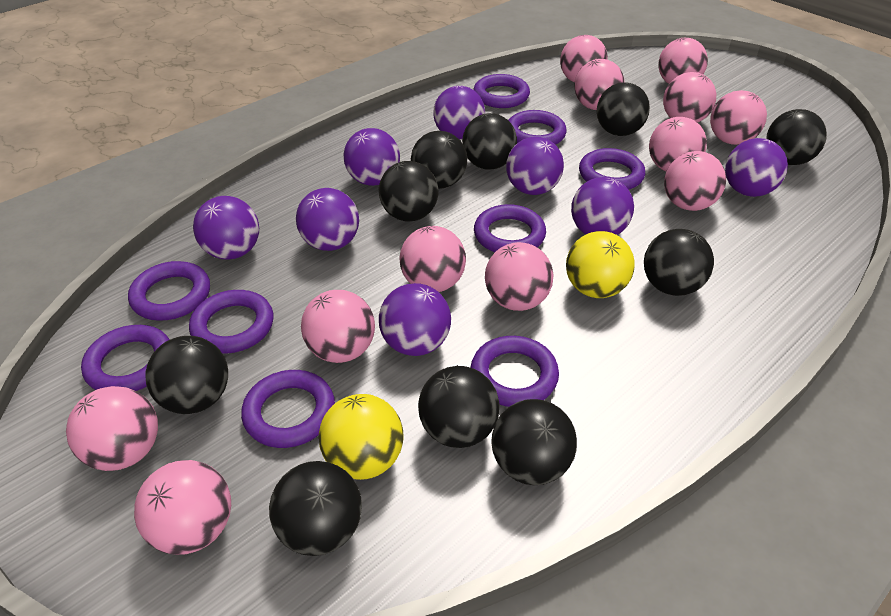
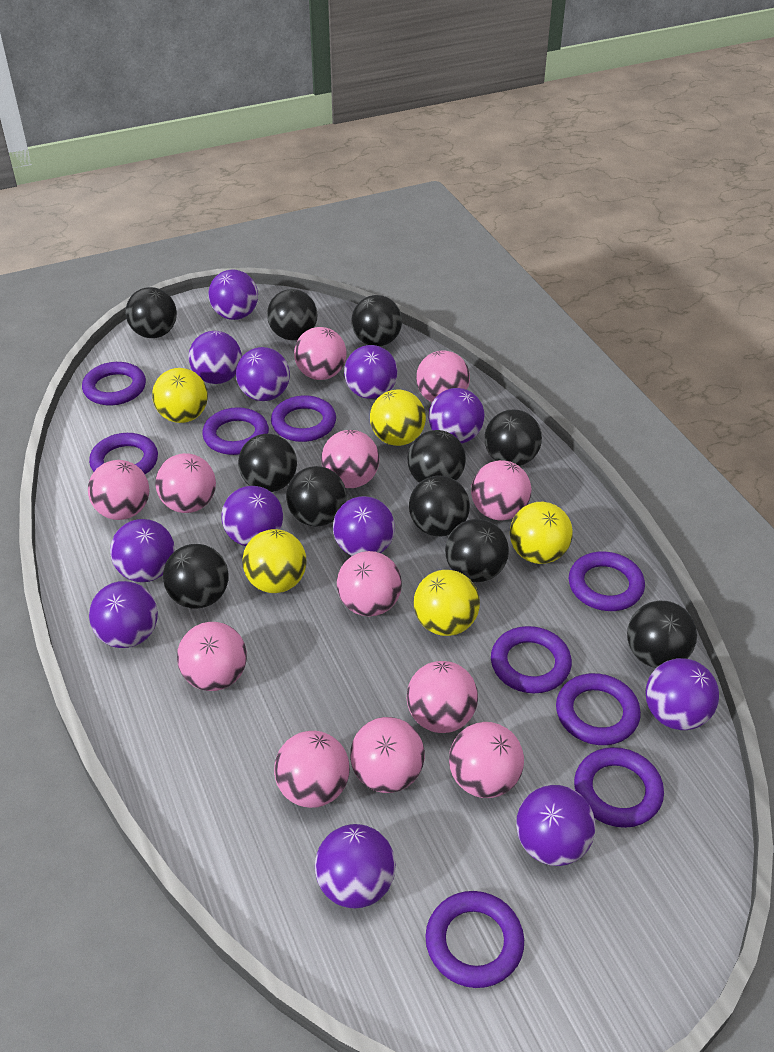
black ball: 10 -> 11
purple ball: 8 -> 12
yellow ball: 2 -> 5

